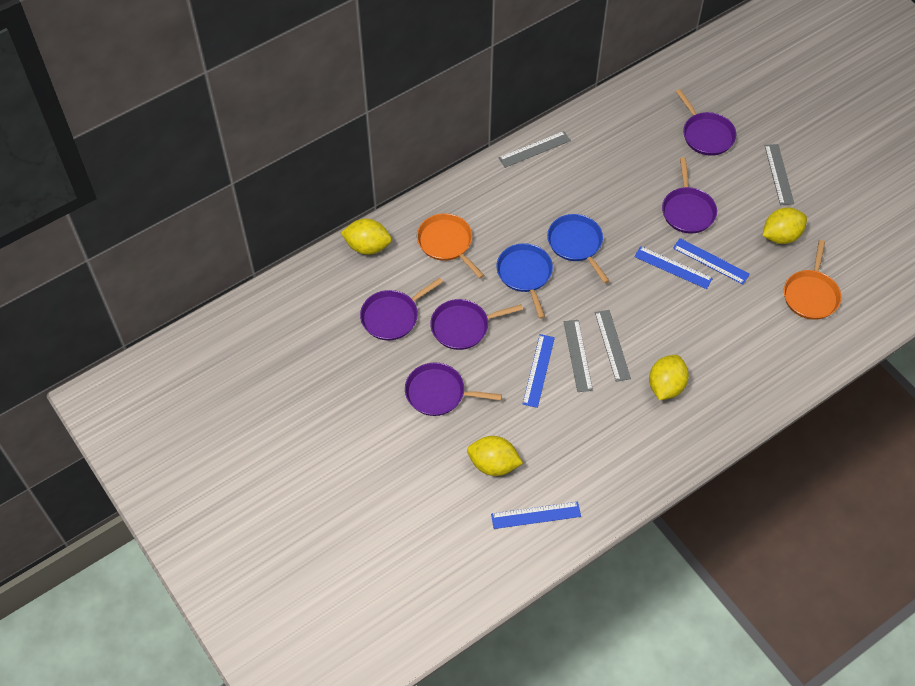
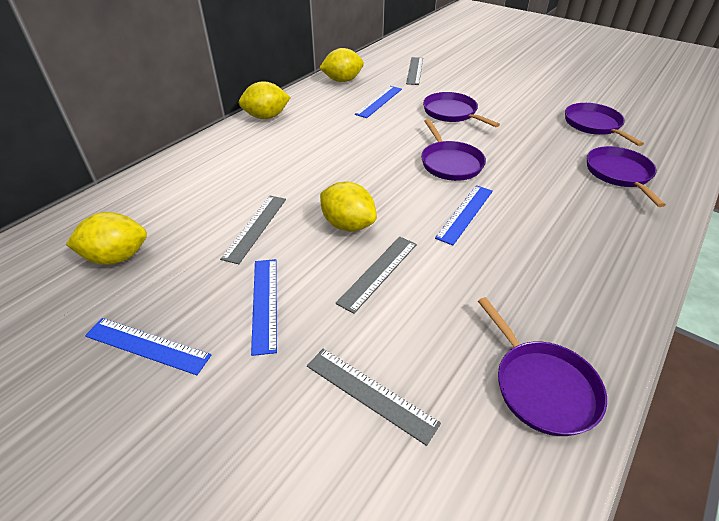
blue pan: 2 -> 0
orange pan: 2 -> 0

